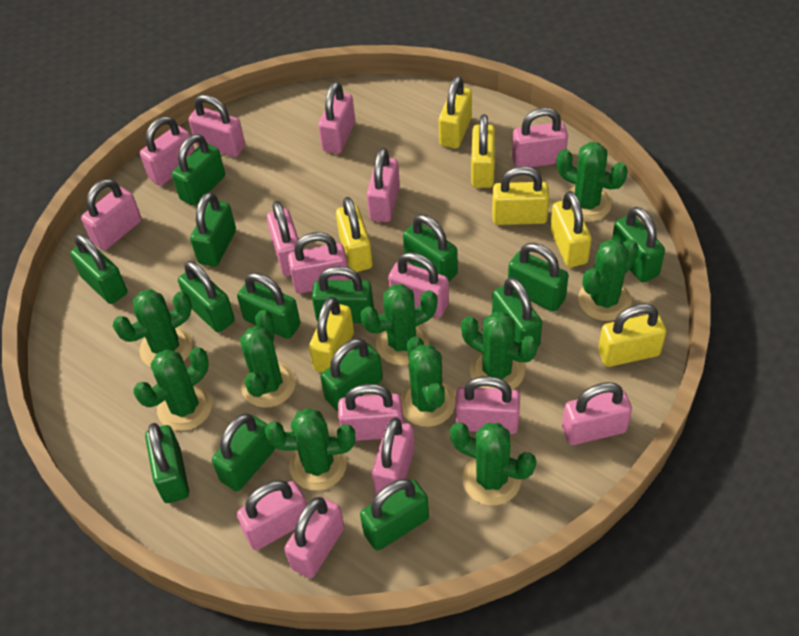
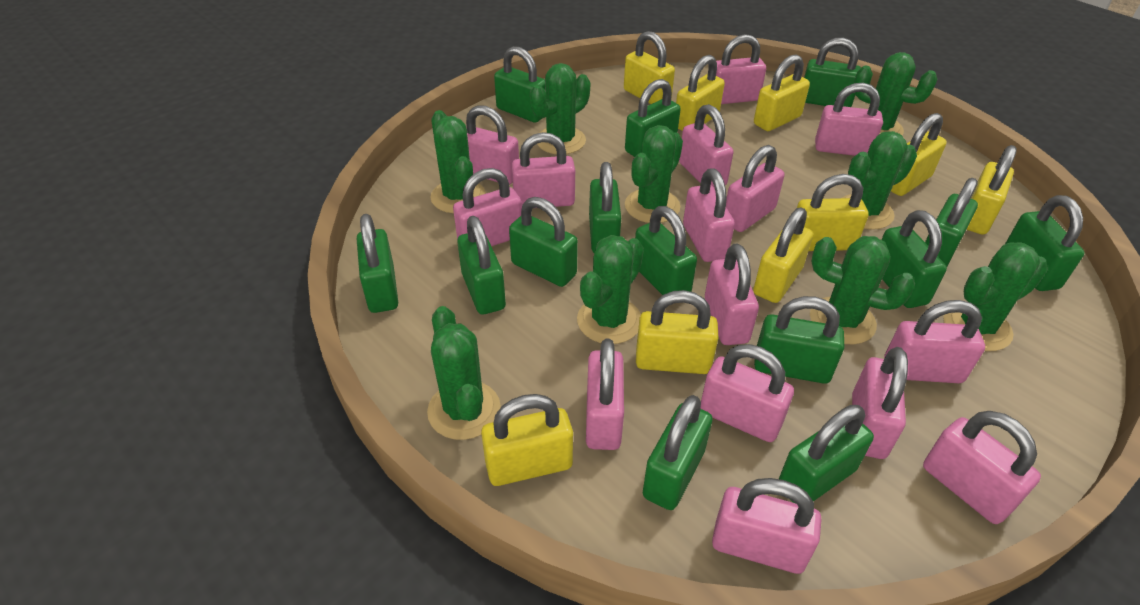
green cactus: 10 -> 9
yellow padlock: 7 -> 9

